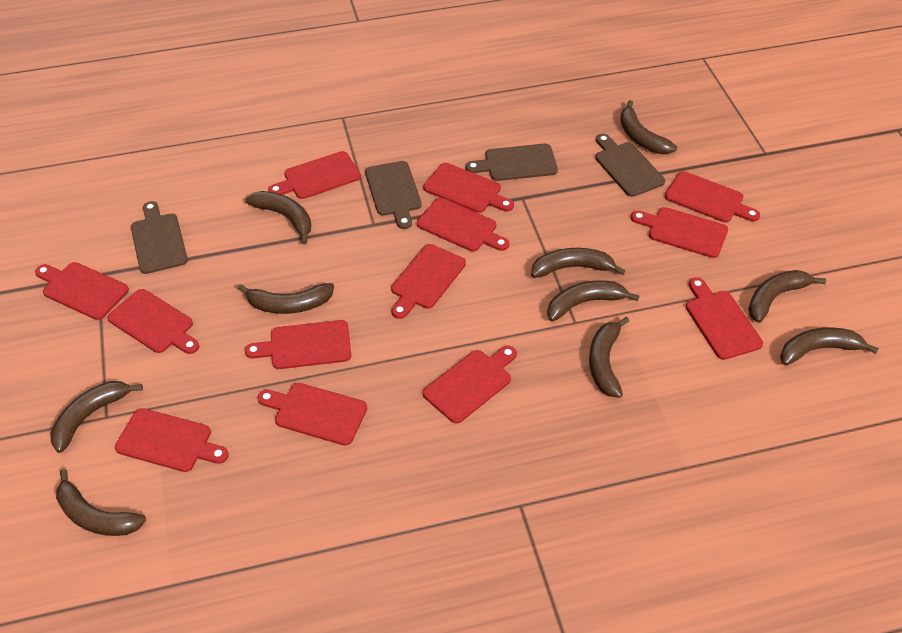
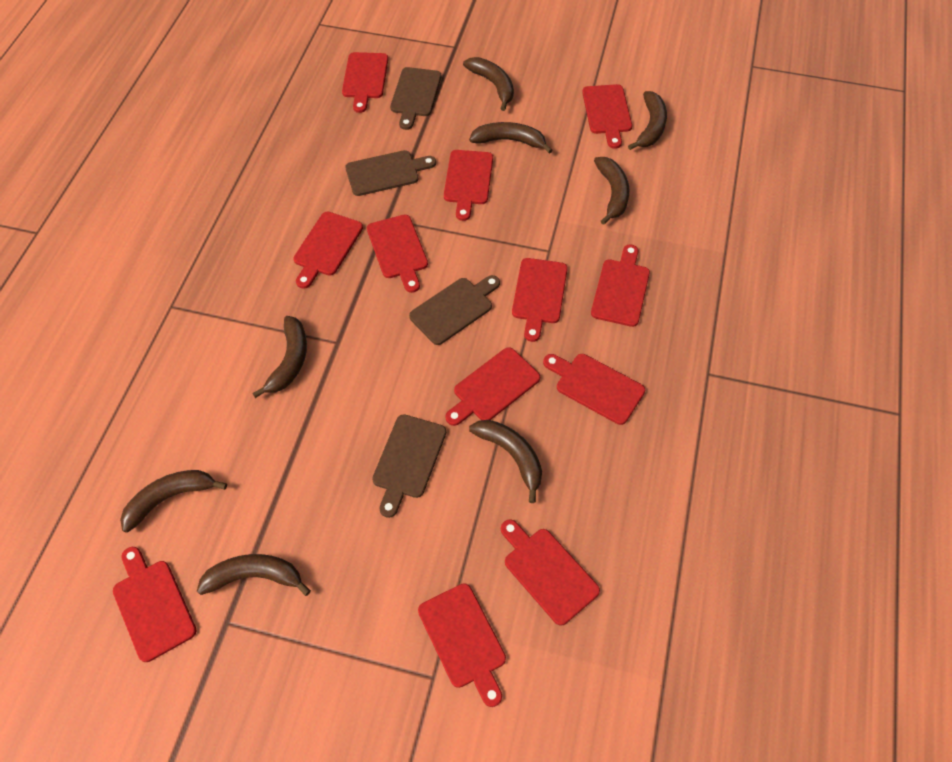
brown banana: 10 -> 8
red cutting board: 13 -> 12

